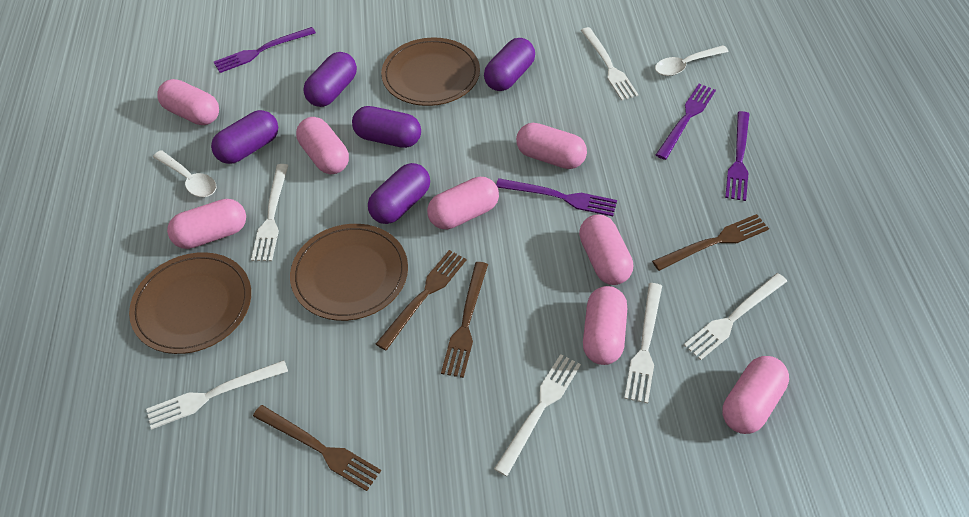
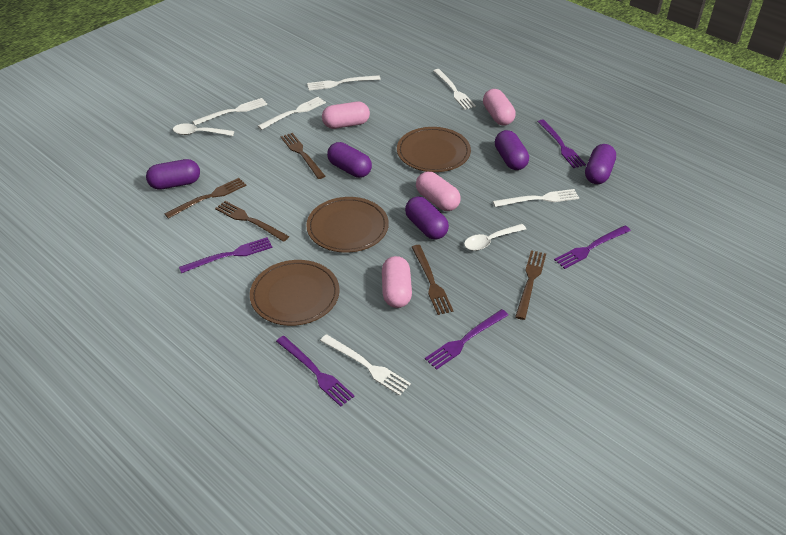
brown fork: 4 -> 5
pink capsule: 8 -> 4
purple fork: 4 -> 5

